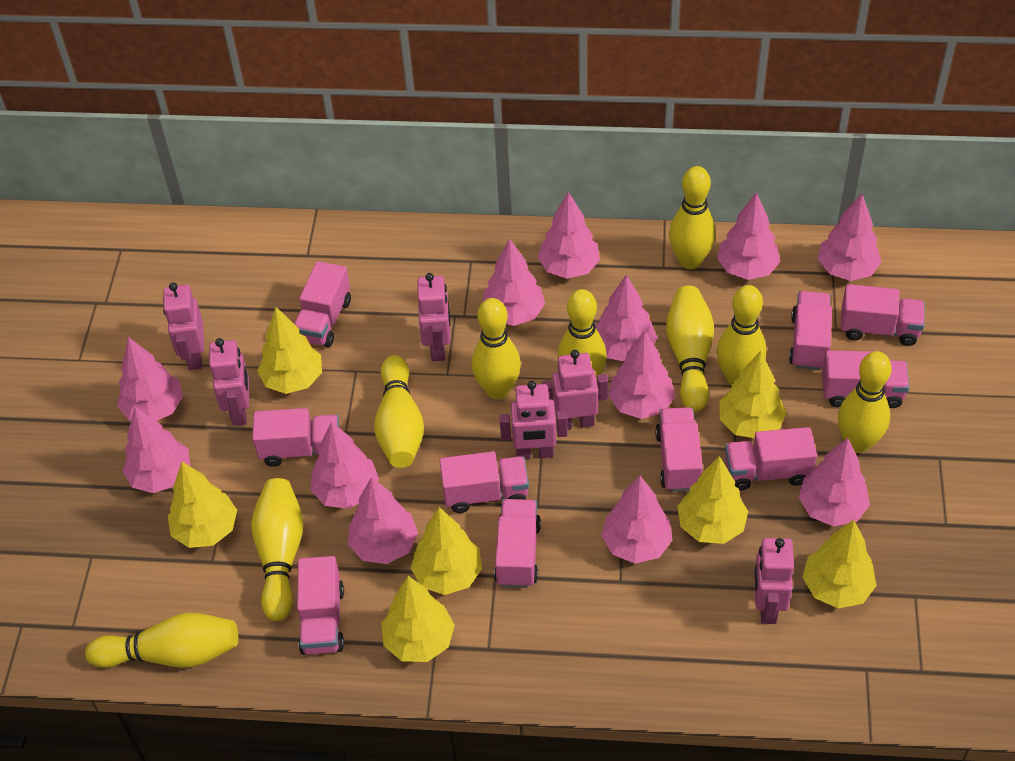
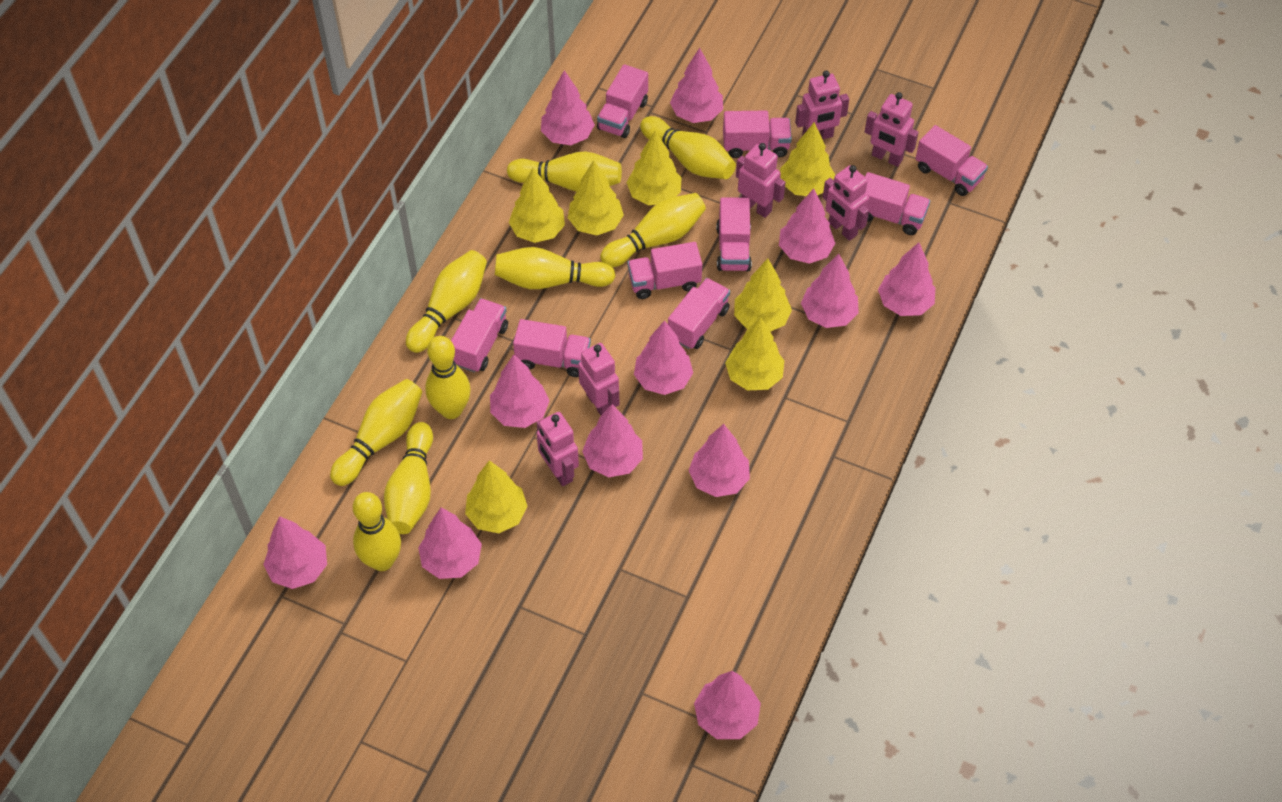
pink truck: 10 -> 9

